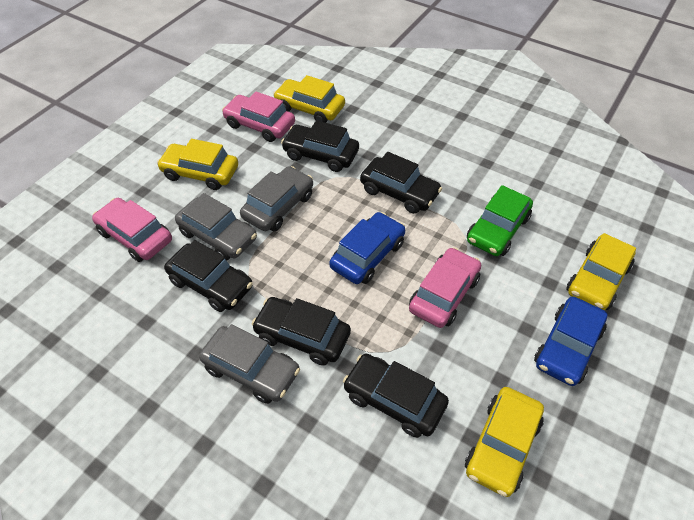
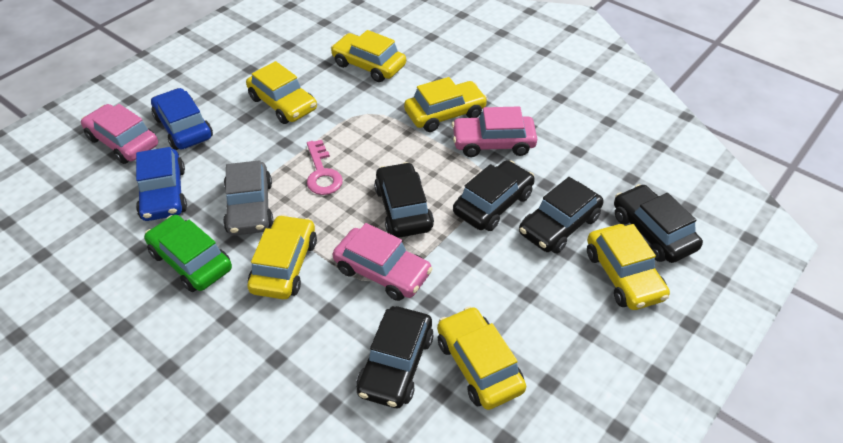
grey car: 3 -> 1
pink key: 0 -> 1
yellow car: 4 -> 6

